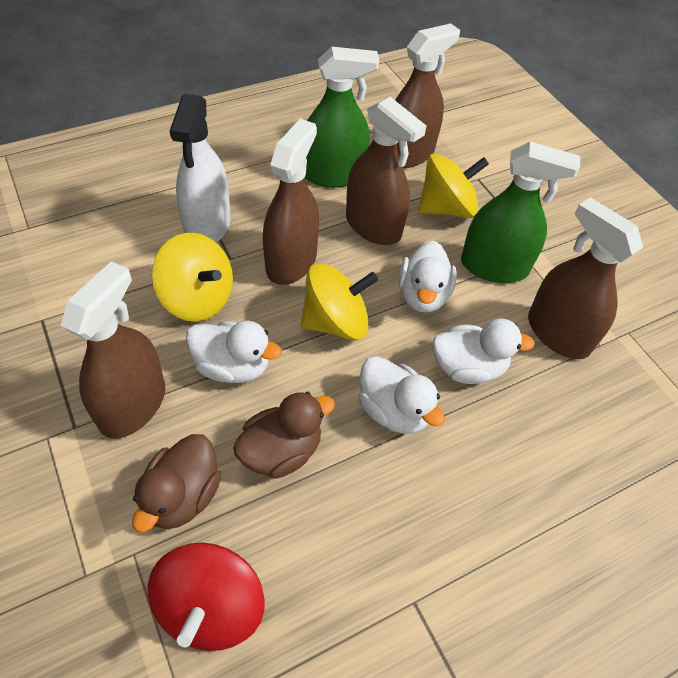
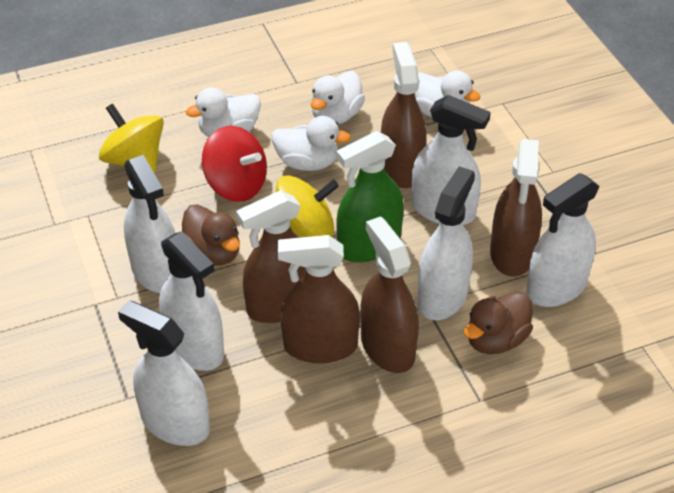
green spray bottle: 2 -> 1
white spray bottle: 1 -> 6
yellow spinning top: 3 -> 2

